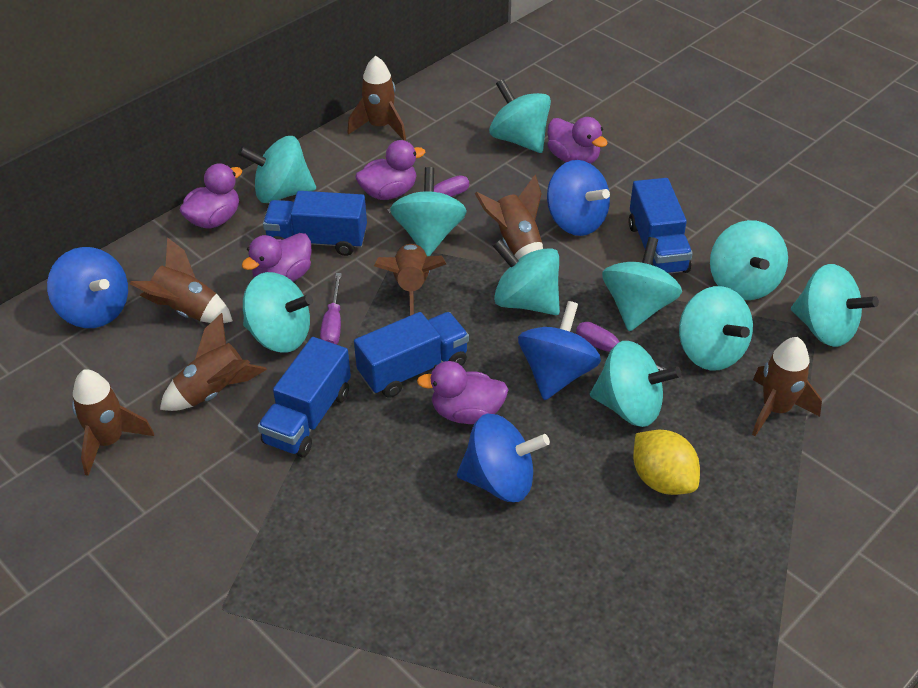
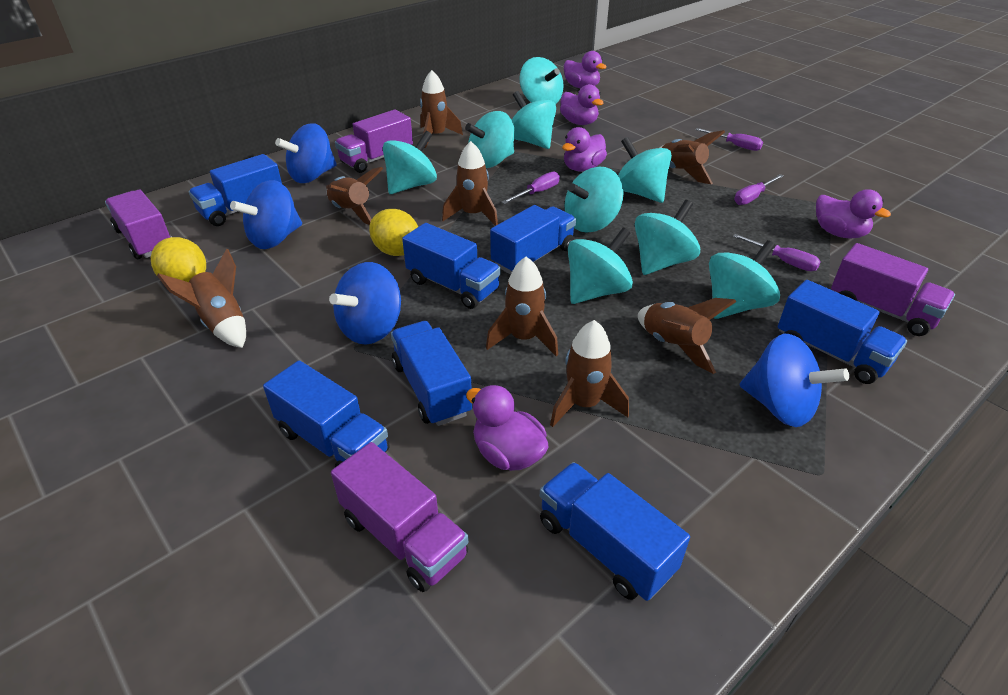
blue truck: 4 -> 7
brown rocket: 7 -> 8
purple screwdriver: 3 -> 4
purple truck: 0 -> 4
turquoise spinning top: 10 -> 9
yellow lemon: 1 -> 2

